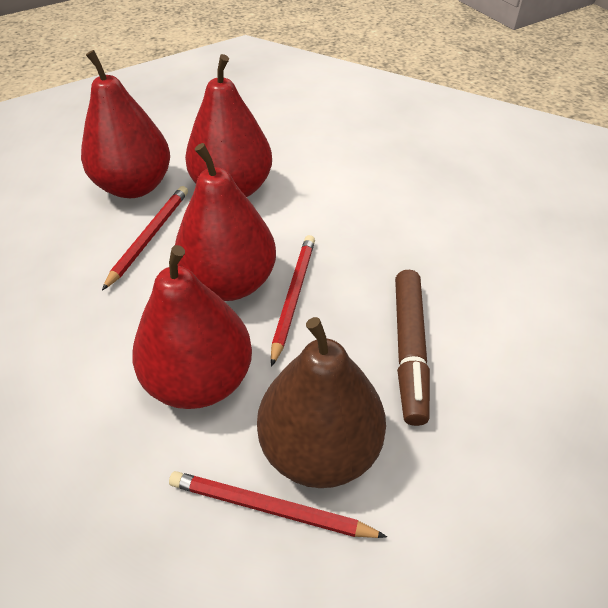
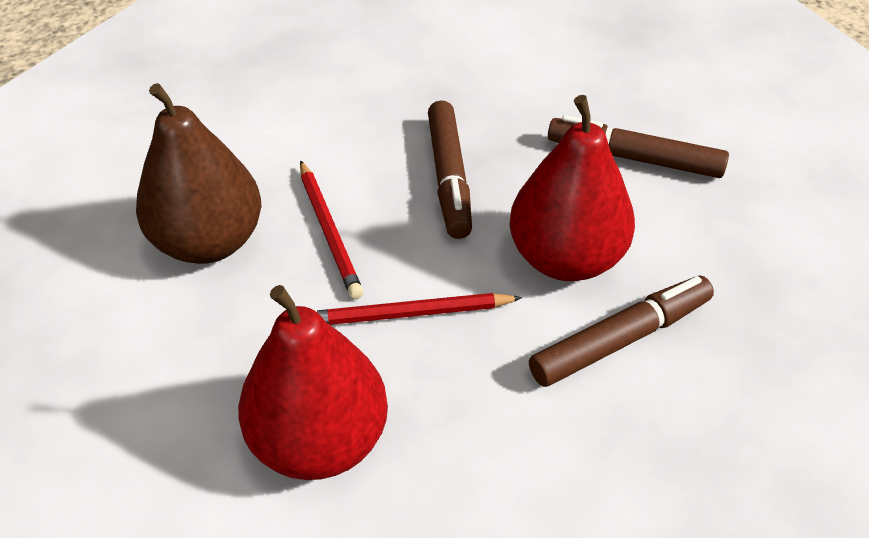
brown marker: 1 -> 3
red pear: 4 -> 2
red pencil: 3 -> 2

